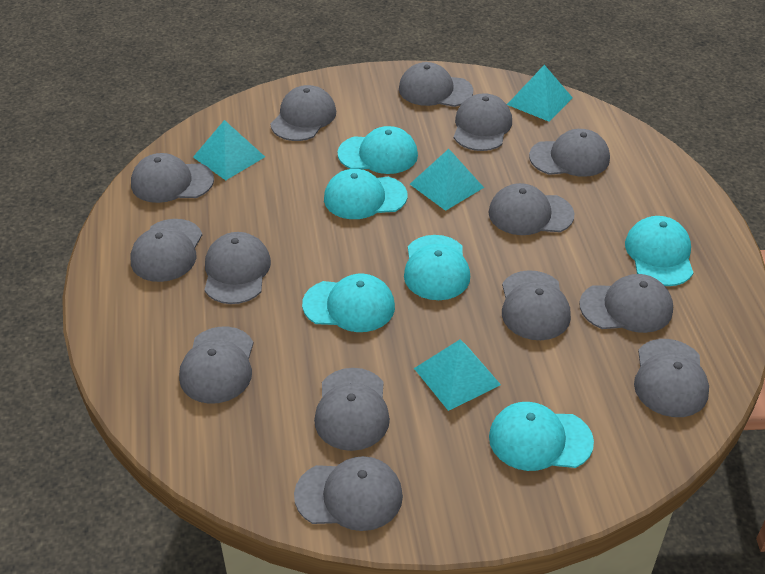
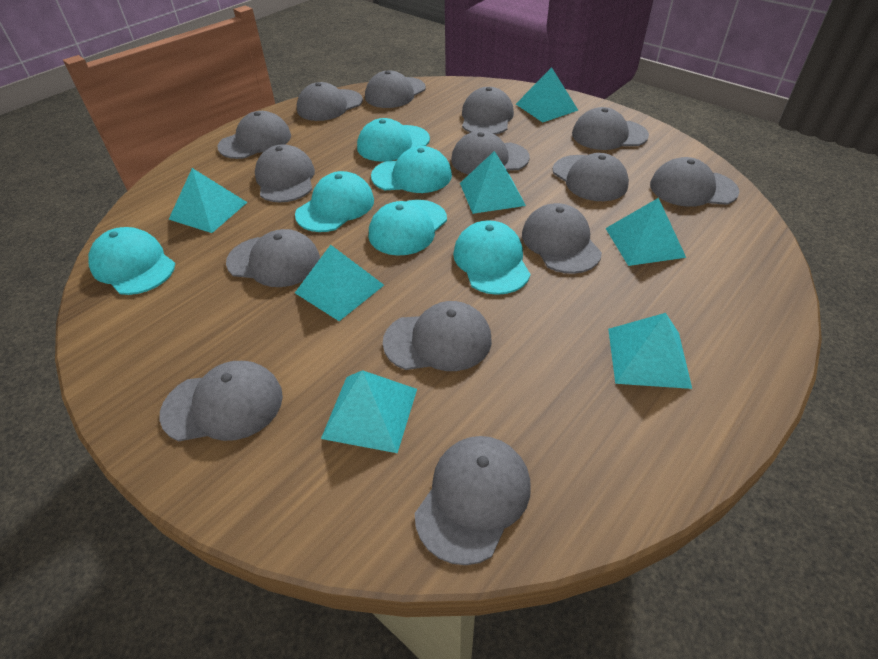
turquoise pyramid: 4 -> 7

